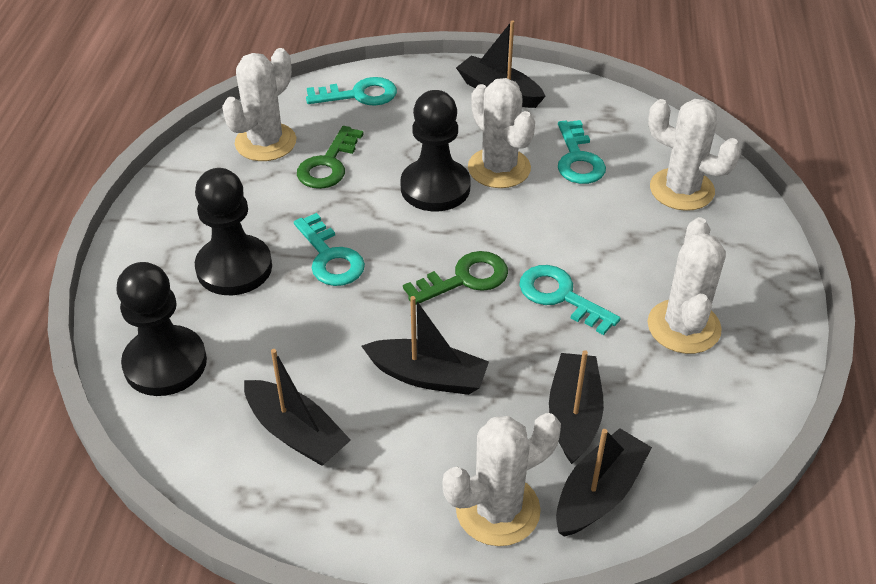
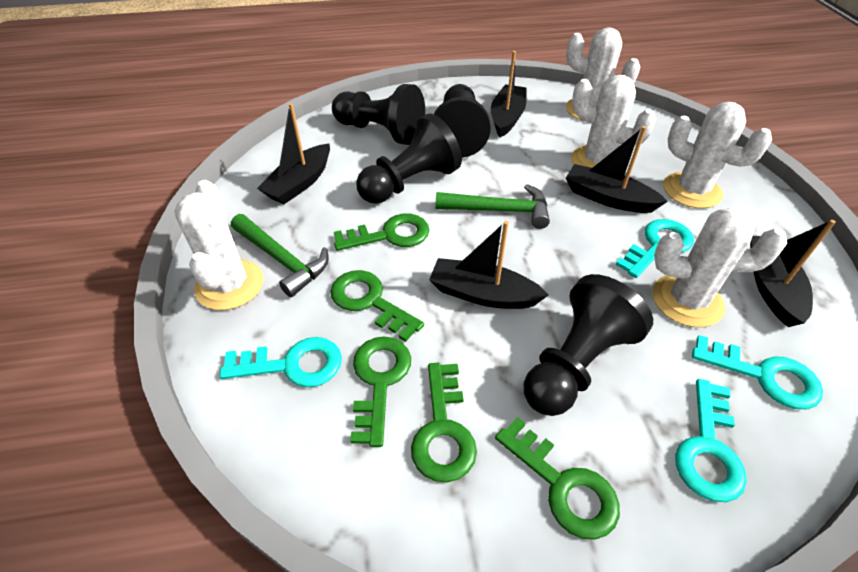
black pawn: 3 -> 4
green hammer: 0 -> 2
green key: 2 -> 5

